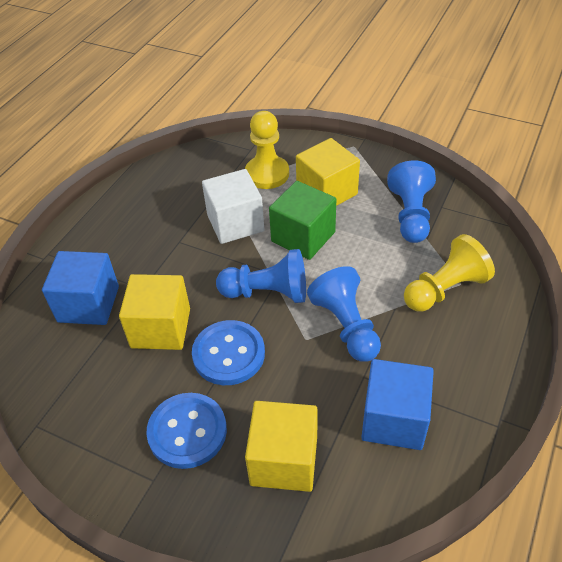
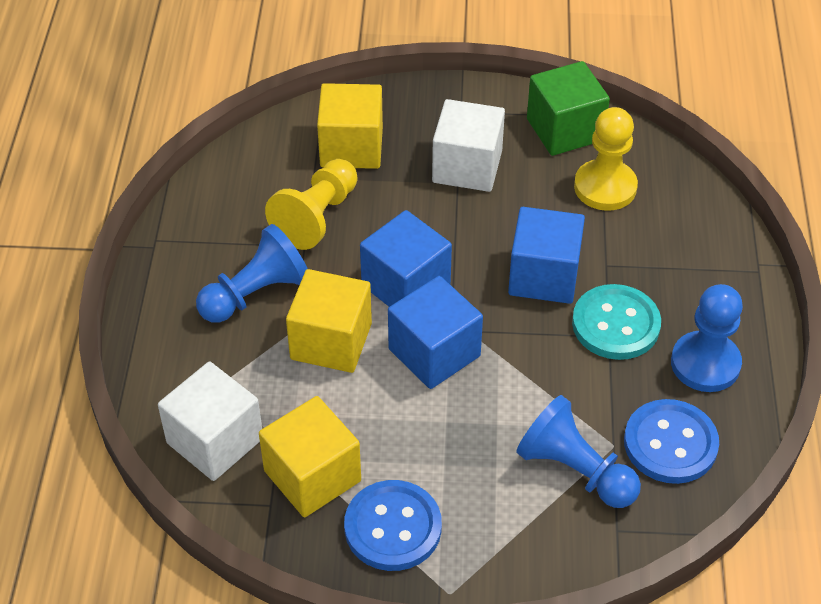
blue cube: 2 -> 3
turquoise button: 0 -> 1
white cube: 1 -> 2

